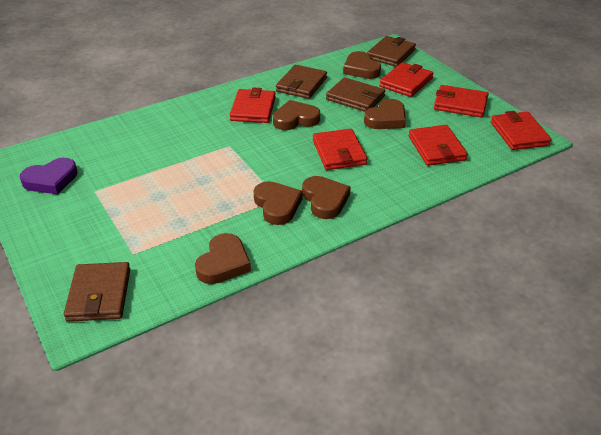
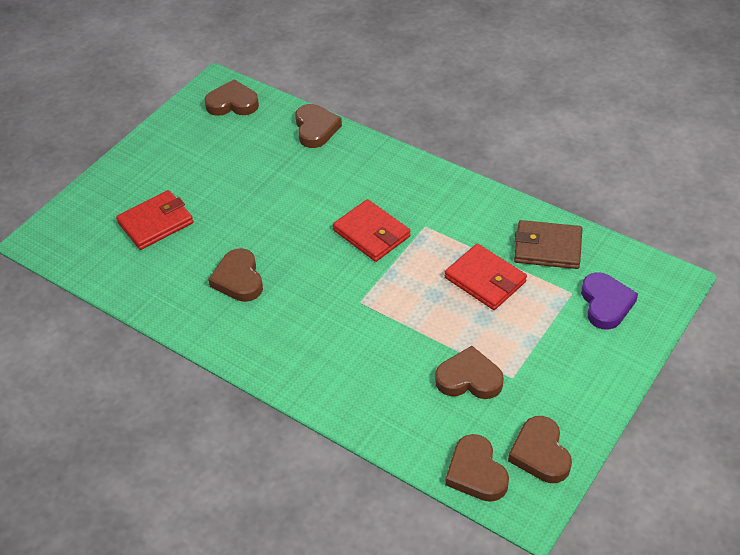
brown wallet: 4 -> 1
red wallet: 6 -> 3

